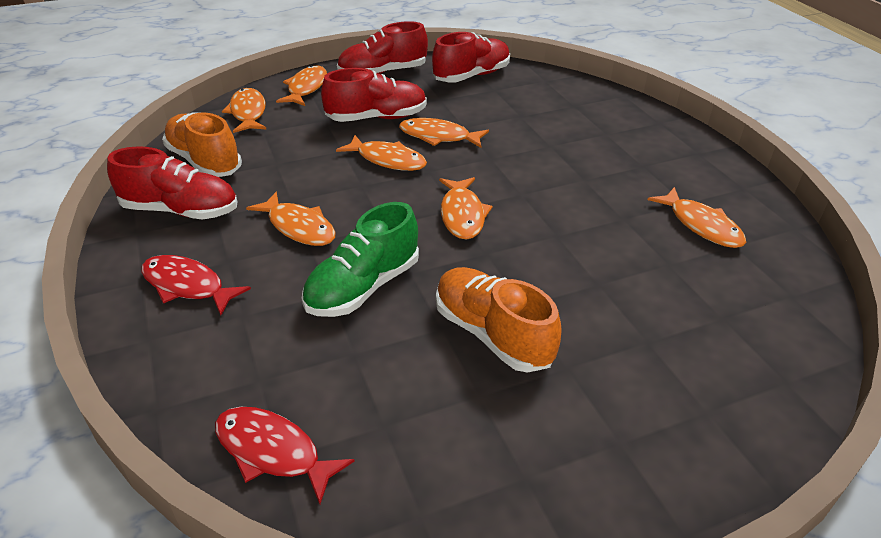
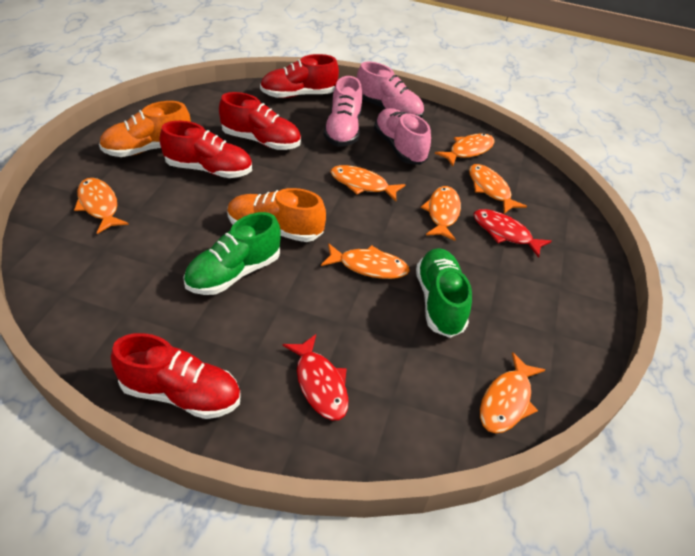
green shoe: 1 -> 2
pink shoe: 0 -> 3

